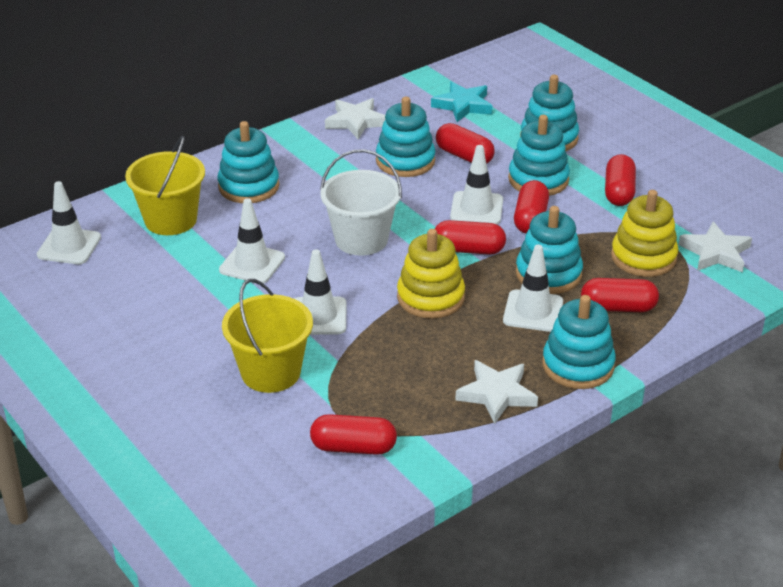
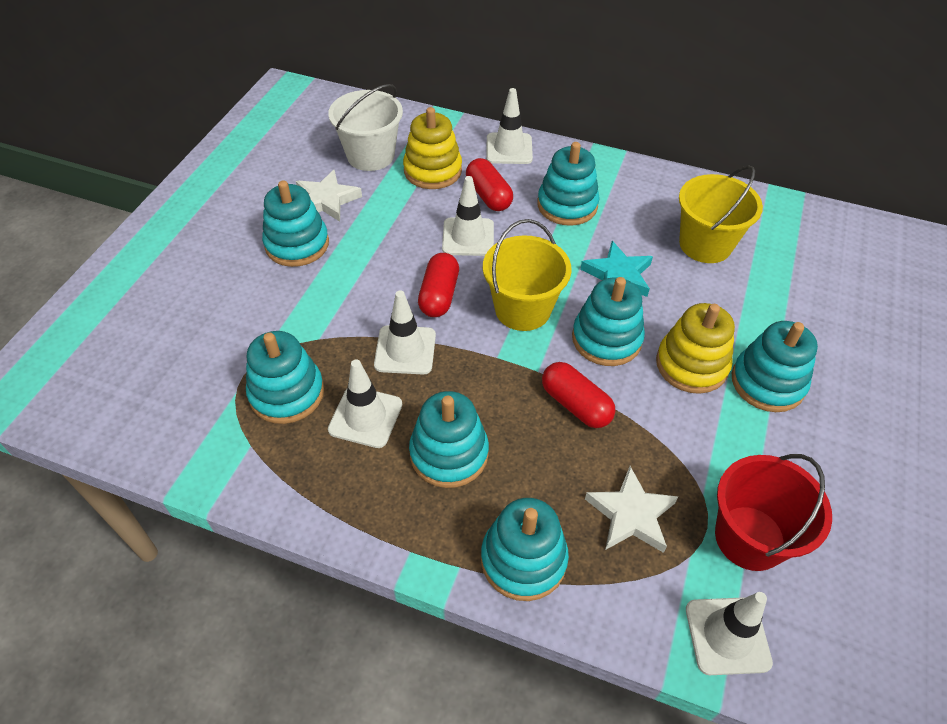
red bucket: 0 -> 1
red capsule: 6 -> 3
turquoise stacking toy: 6 -> 7
white star: 3 -> 2

